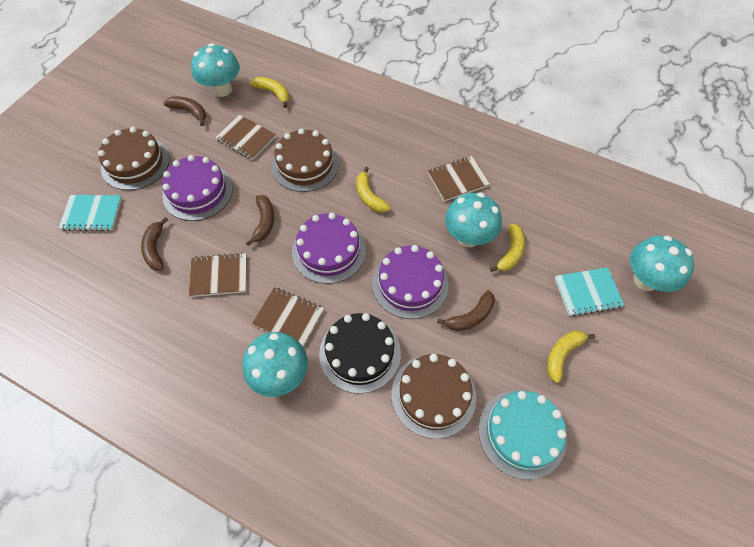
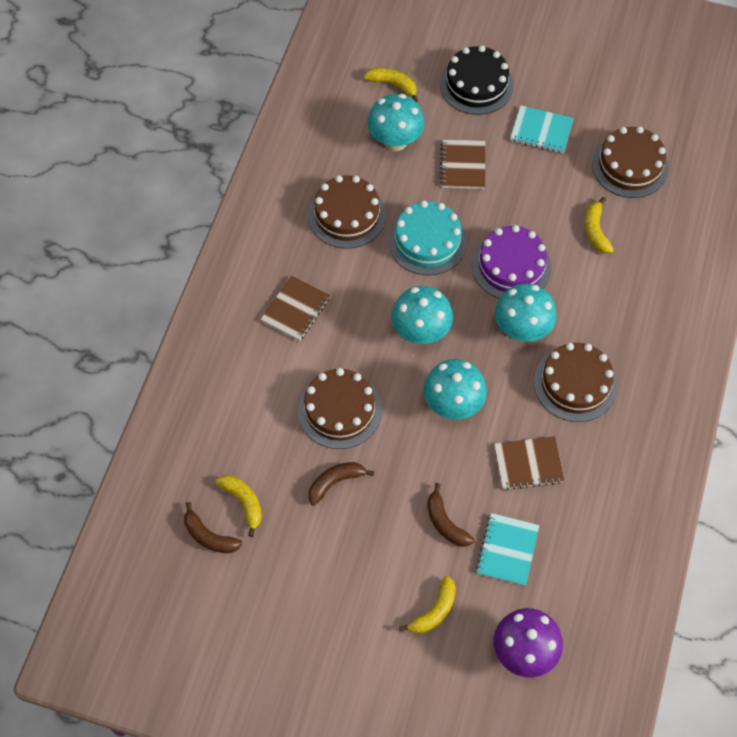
brown banana: 4 -> 3
brown cake: 3 -> 4
brown notebook: 4 -> 3
purple cake: 3 -> 1
purple mushroom: 0 -> 1

